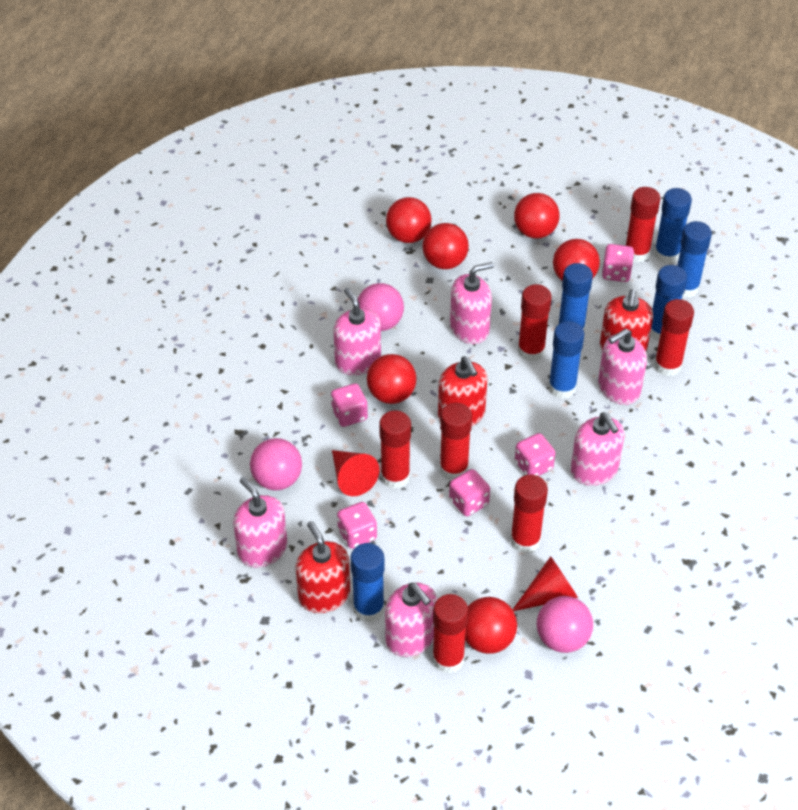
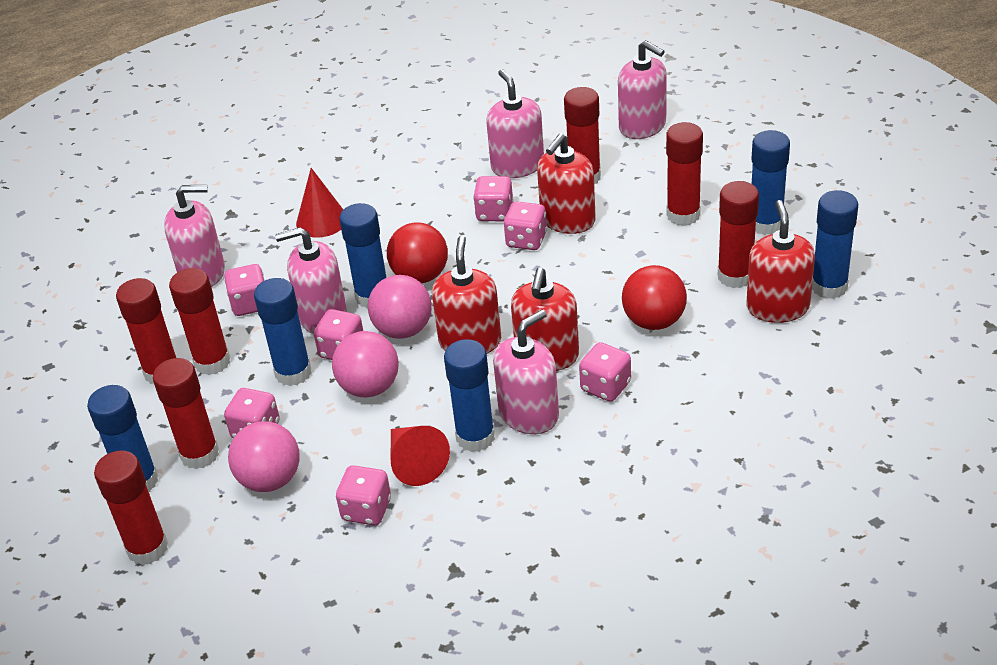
pink dice: 5 -> 7
pink soap dispenser: 6 -> 5
red ball: 6 -> 2
red soap dispenser: 3 -> 4

